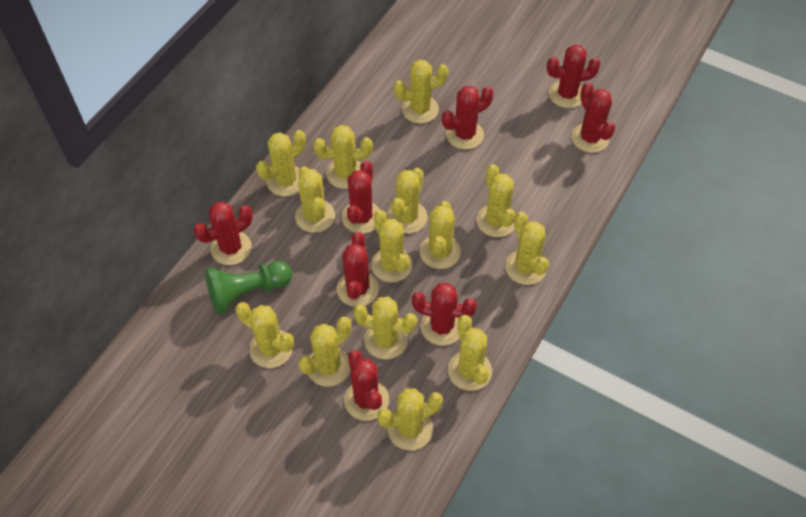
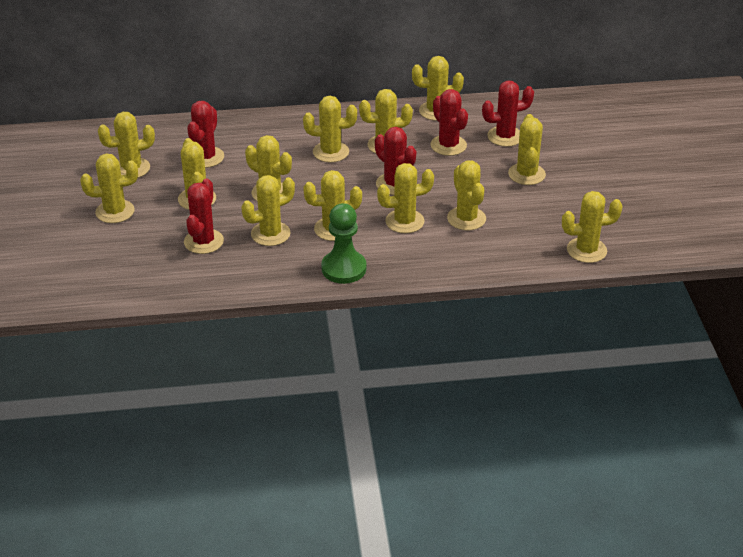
red cactus: 8 -> 5
yellow cactus: 14 -> 13

